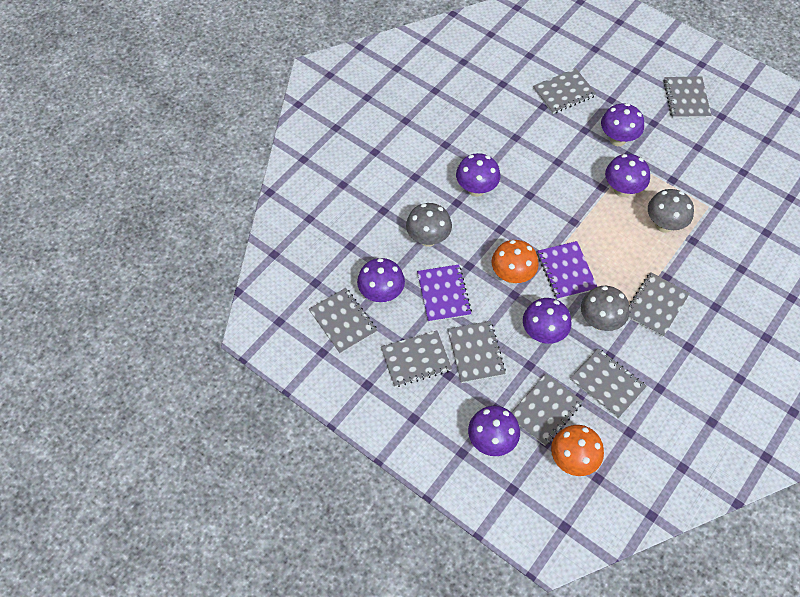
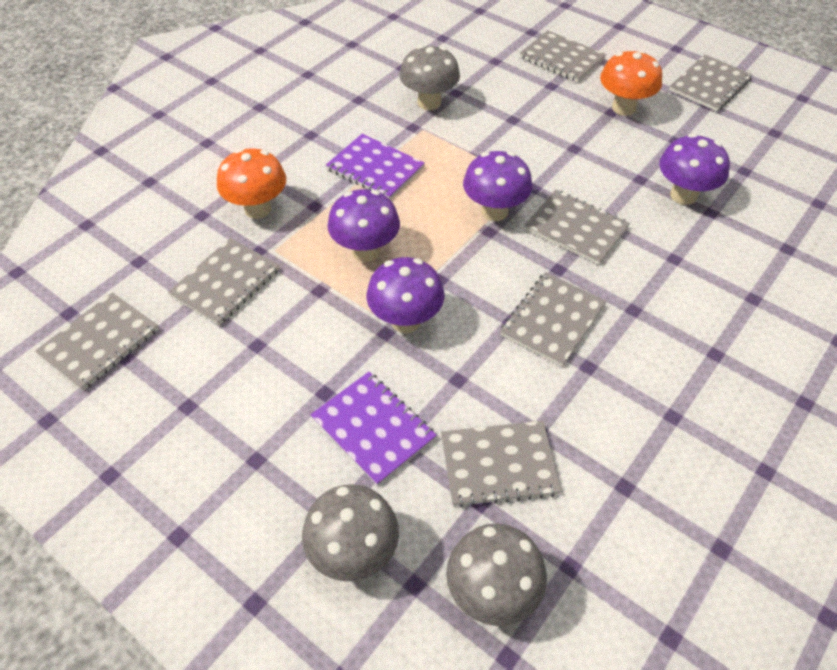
grey notebook: 8 -> 7
purple mushroom: 6 -> 4

